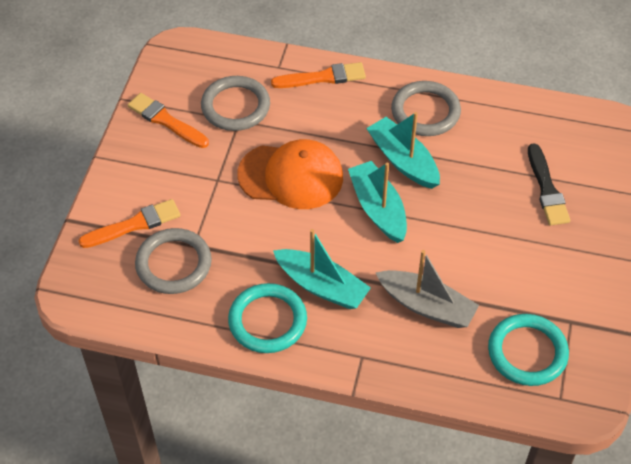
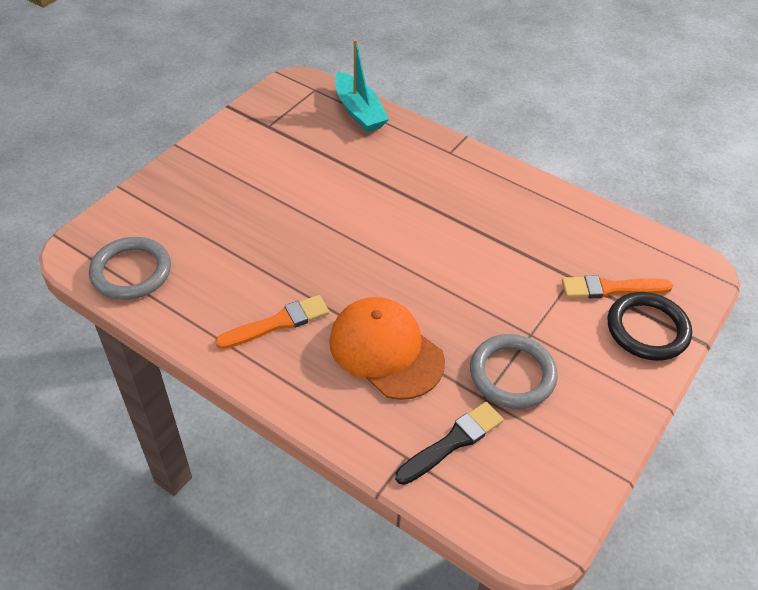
black ring: 0 -> 1
grey boat: 1 -> 0
grey ring: 3 -> 2
orange brush: 3 -> 2
turquoise boat: 3 -> 1
turquoise ring: 2 -> 0

